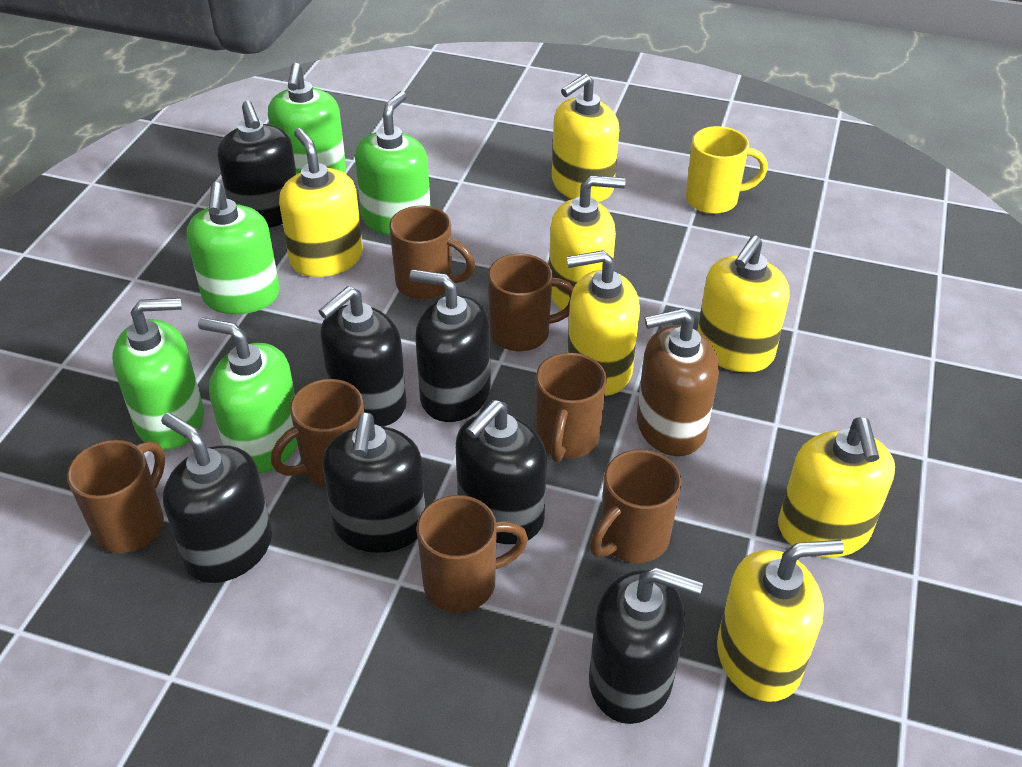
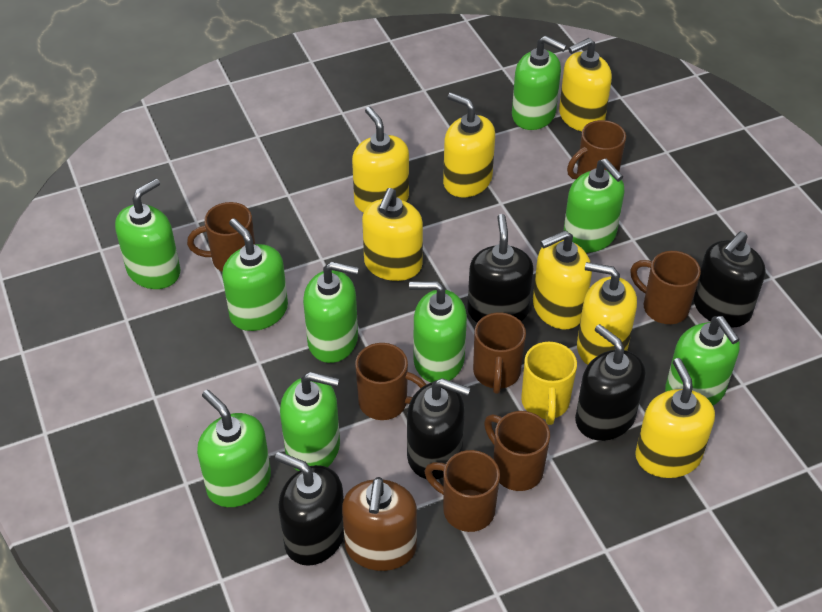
black soap dispenser: 7 -> 5
green soap dispenser: 5 -> 9

